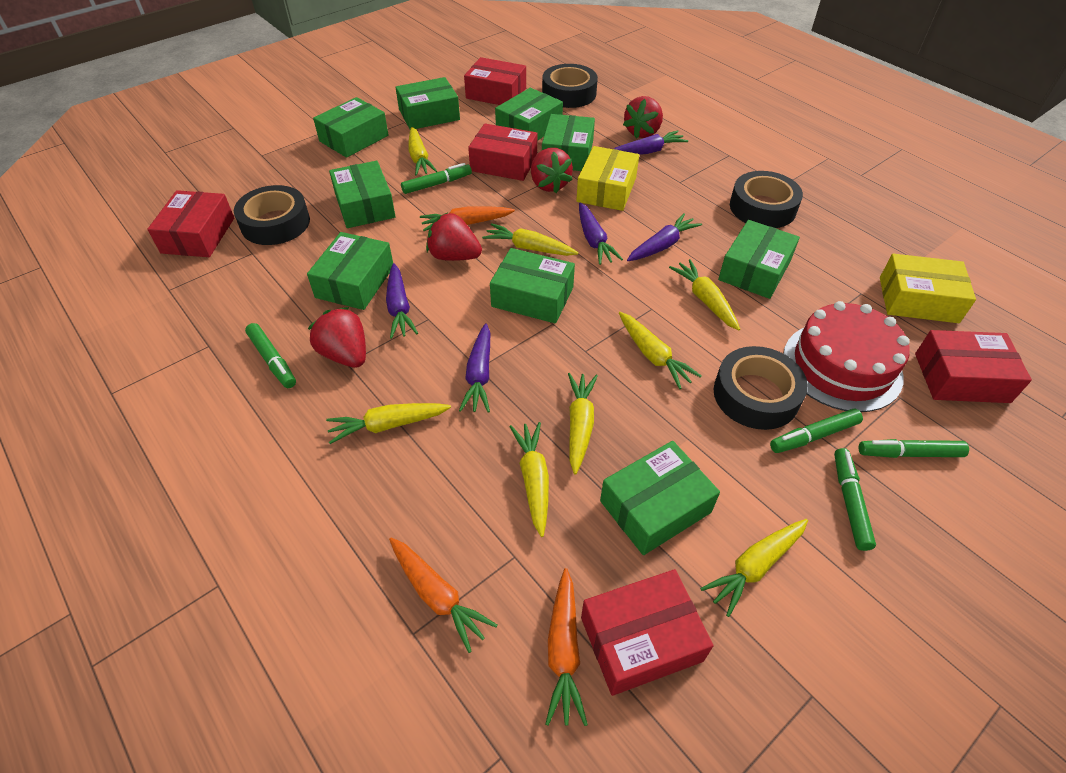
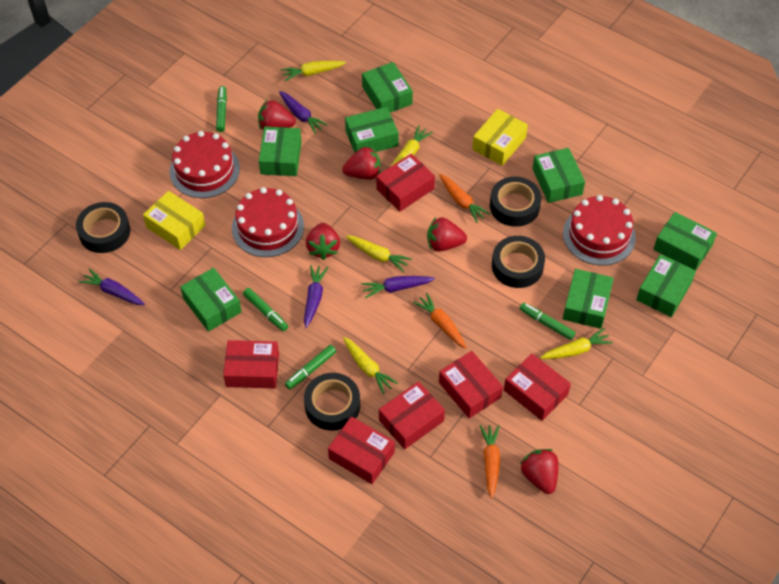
green box: 9 -> 8
green marker: 5 -> 4
purple carrot: 5 -> 4
red box: 5 -> 6
red cake: 1 -> 3
red strawberry: 4 -> 5
yellow carrot: 8 -> 5

